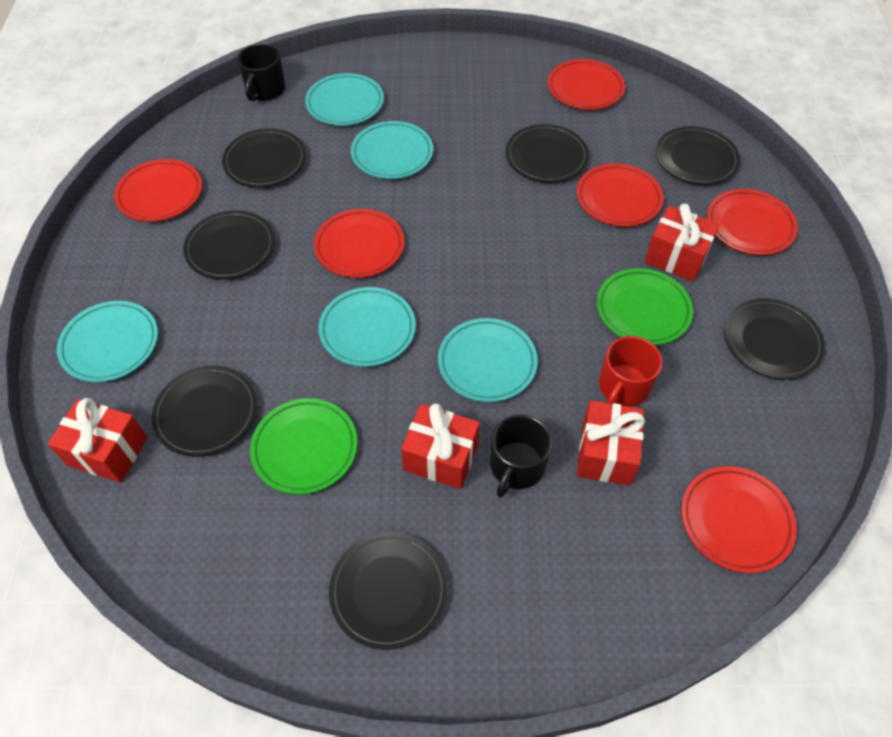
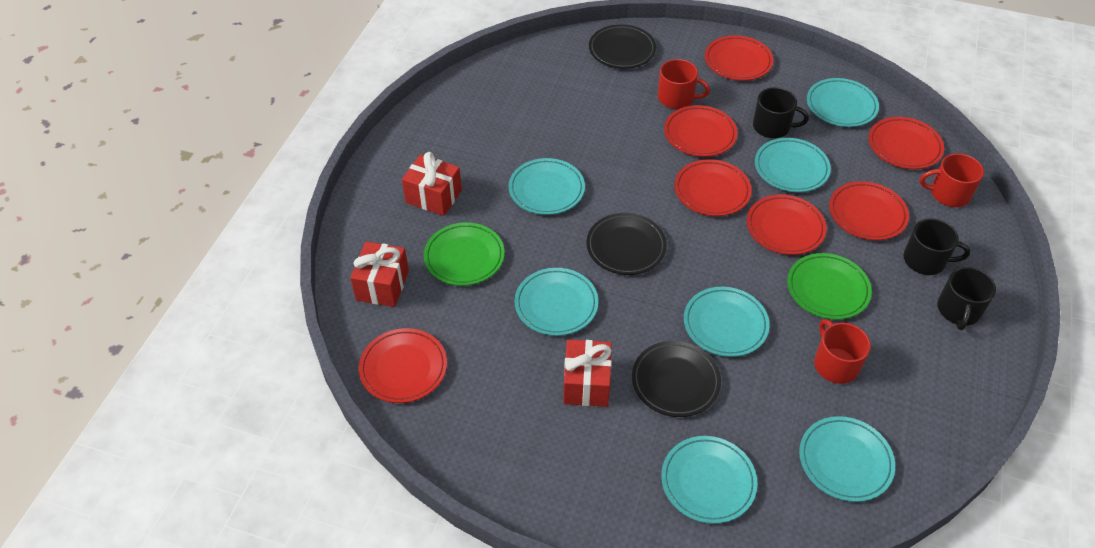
black mug: 2 -> 3
black plate: 7 -> 3
red gift: 4 -> 3
red mug: 1 -> 3
red plate: 6 -> 7
turquoise plate: 5 -> 7

